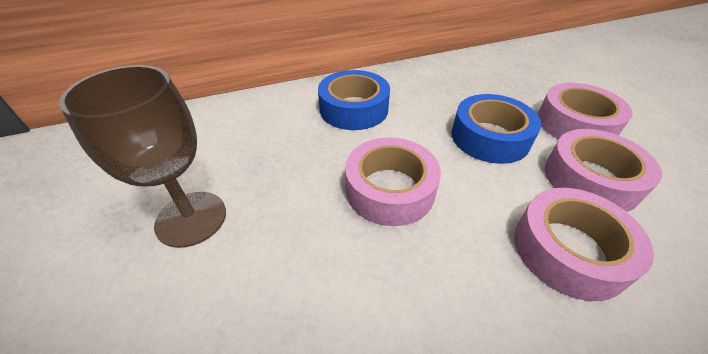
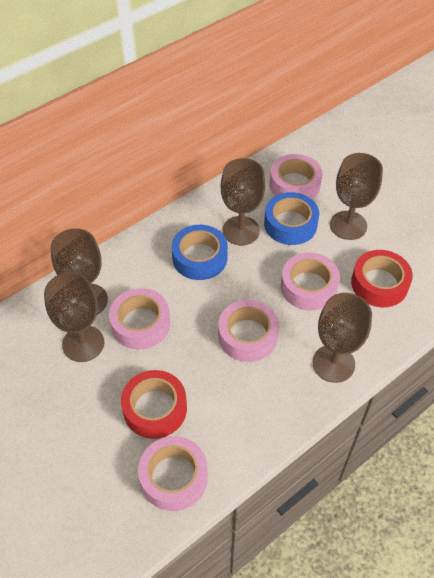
brown goblet: 1 -> 5
pink tape: 4 -> 5
red tape: 0 -> 2

